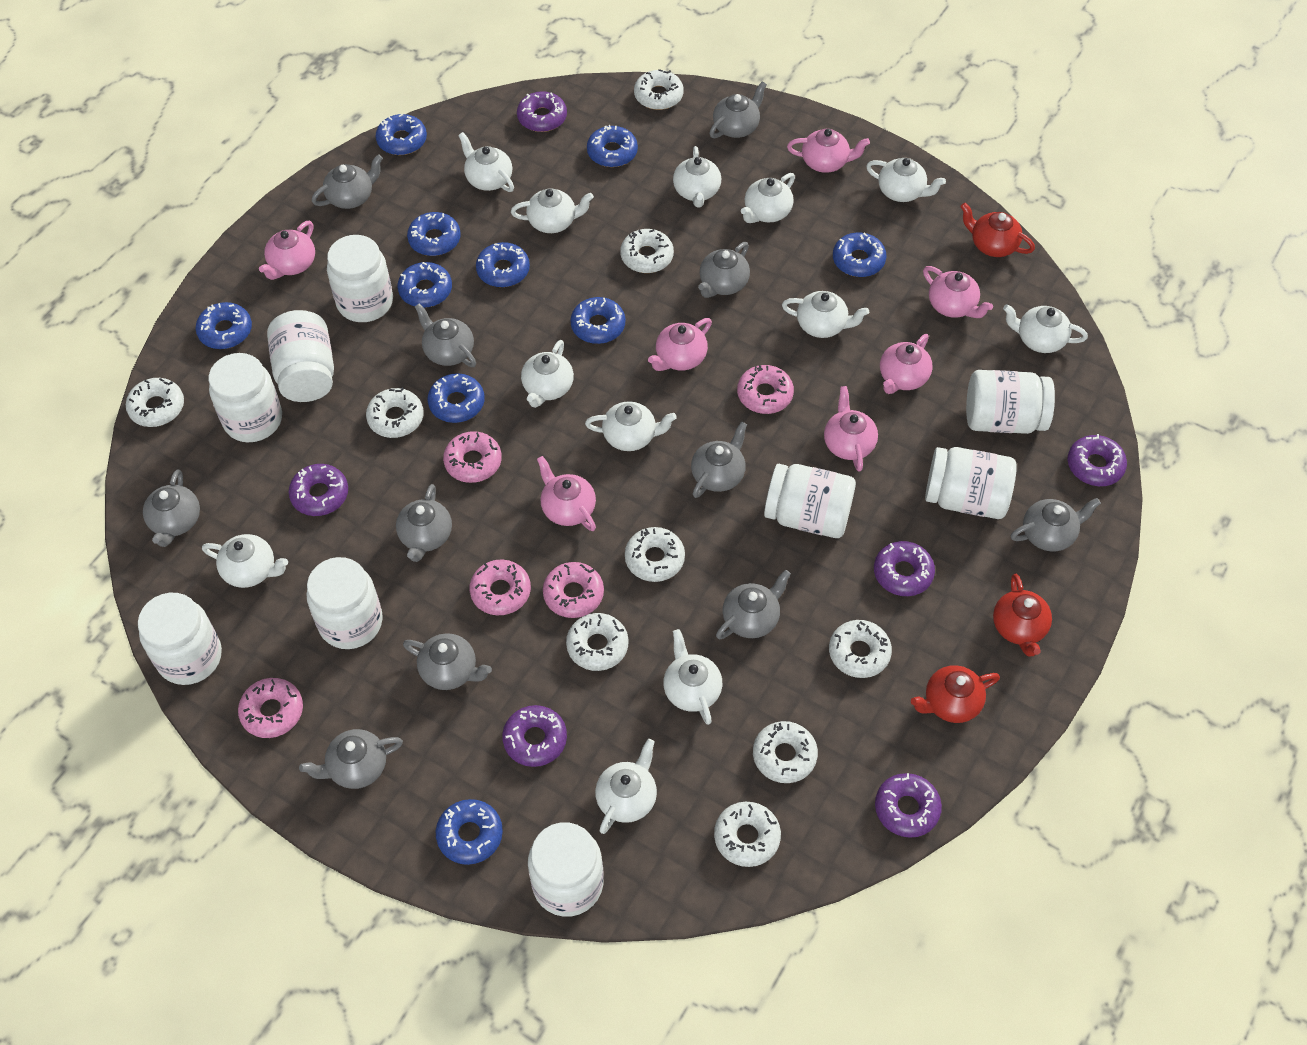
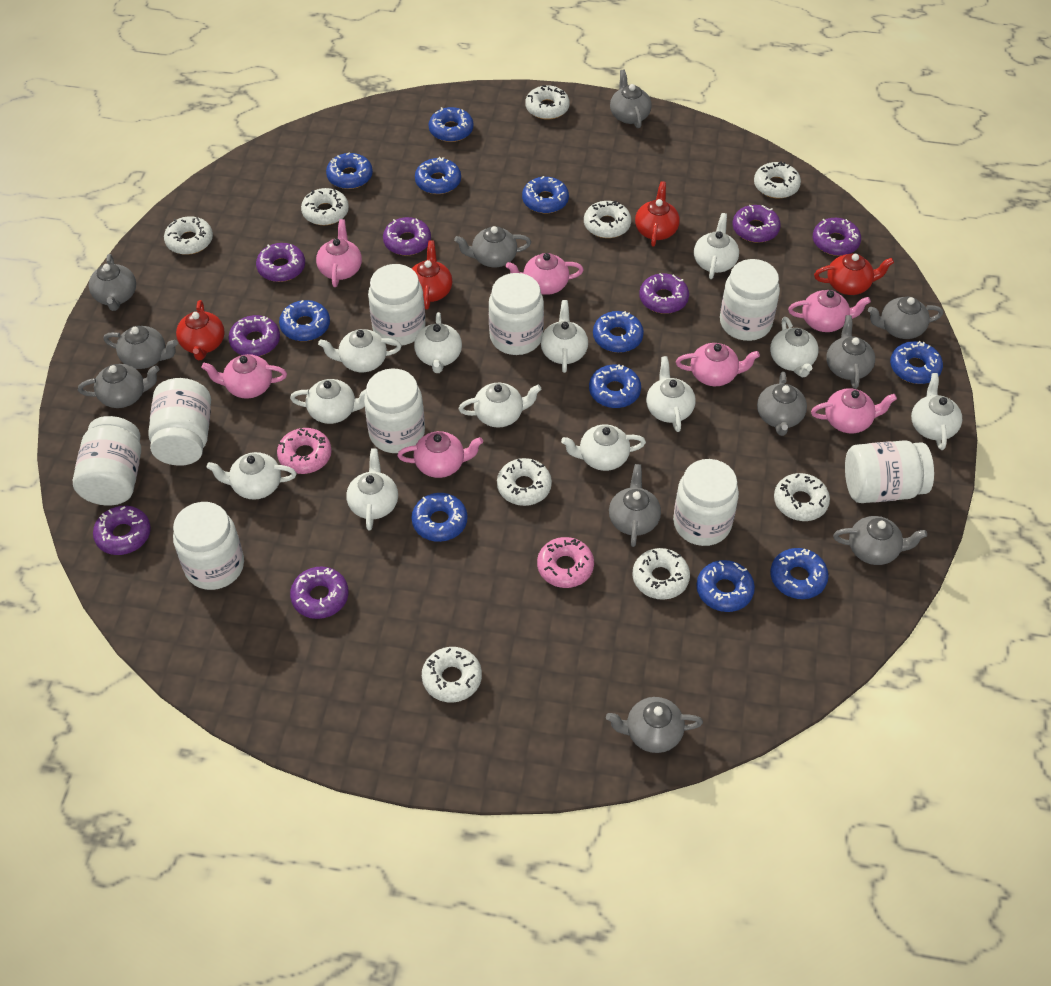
blue donut: 10 -> 11
pink donut: 5 -> 2
purple donut: 6 -> 8
red teapot: 3 -> 4

